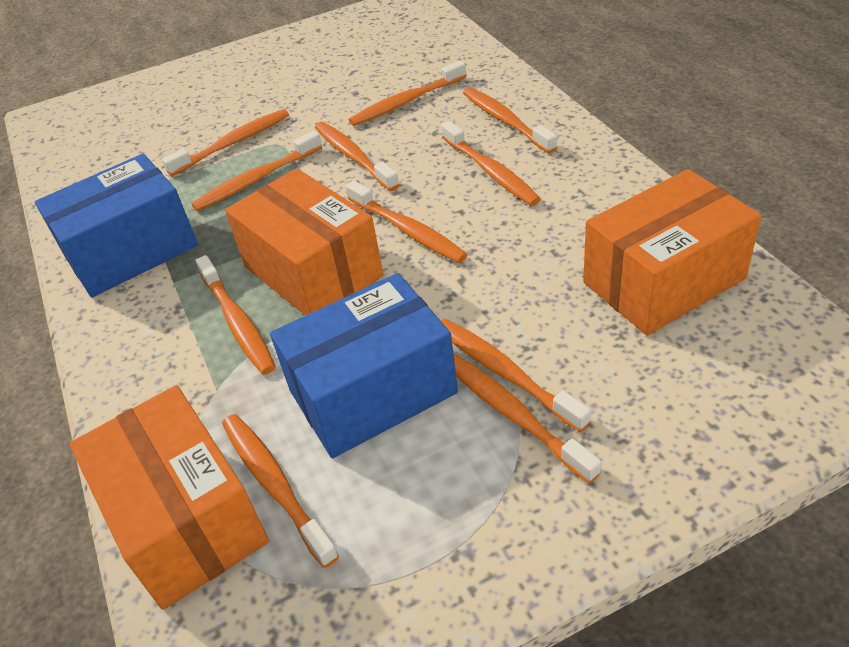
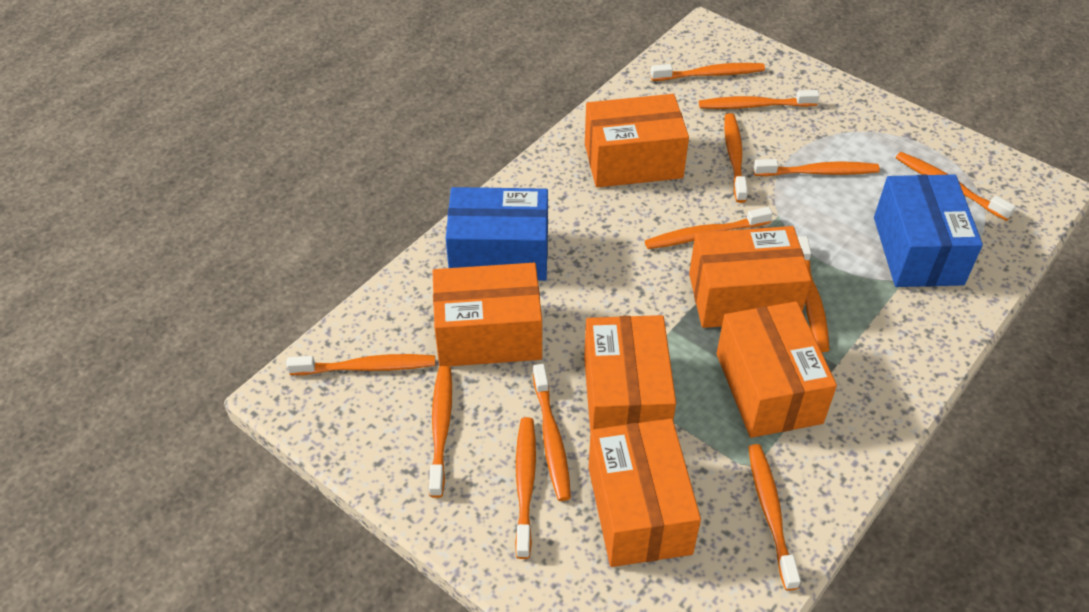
orange box: 3 -> 6
orange toothbrush: 11 -> 12

